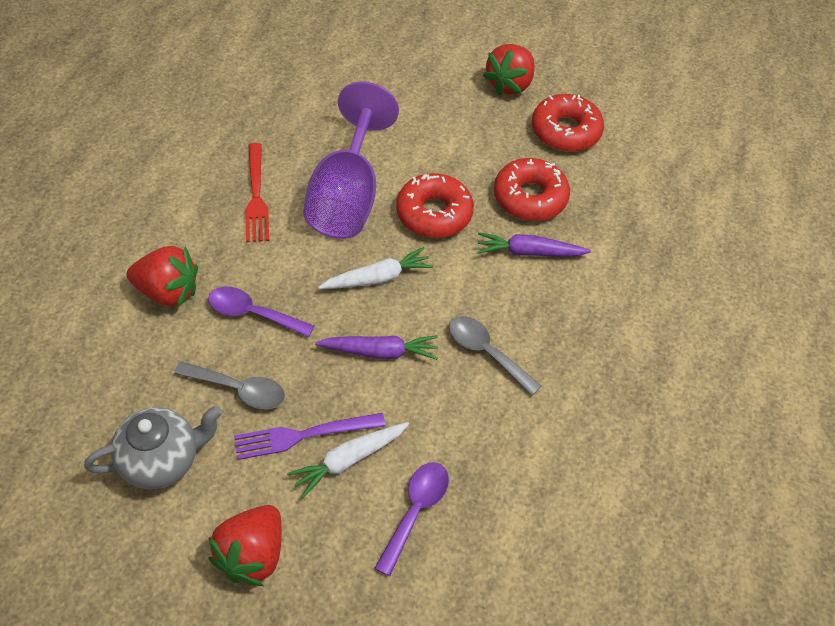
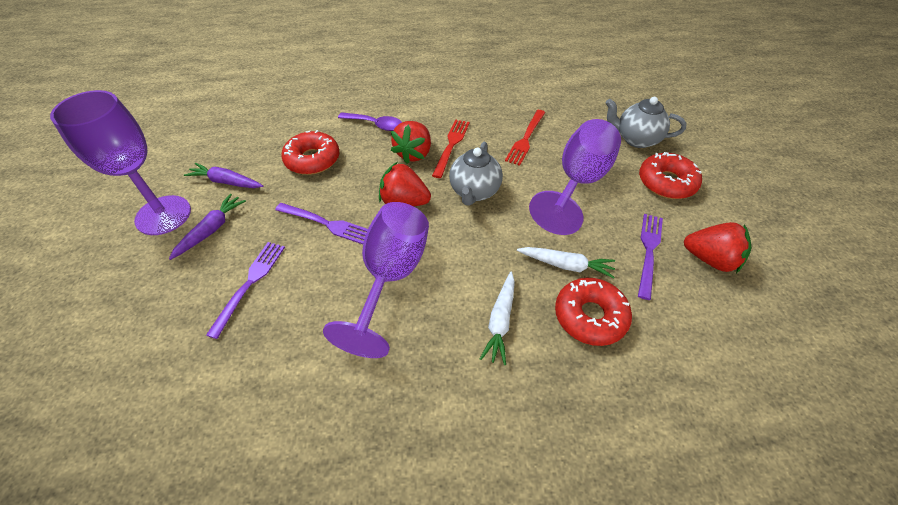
grey spoon: 2 -> 0
grey teapot: 1 -> 2
purple fork: 1 -> 3
purple goblet: 1 -> 3
purple spoon: 2 -> 1
red fork: 1 -> 2

